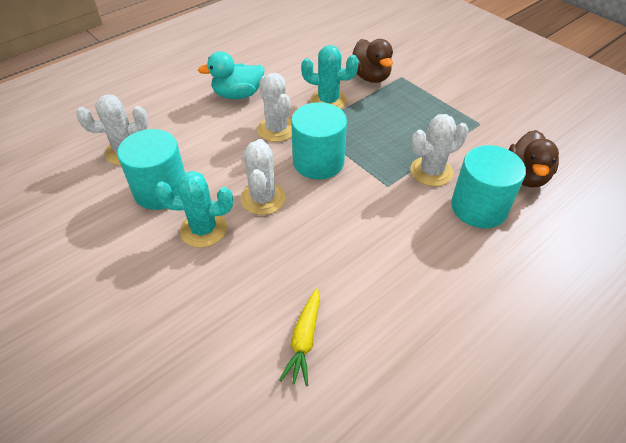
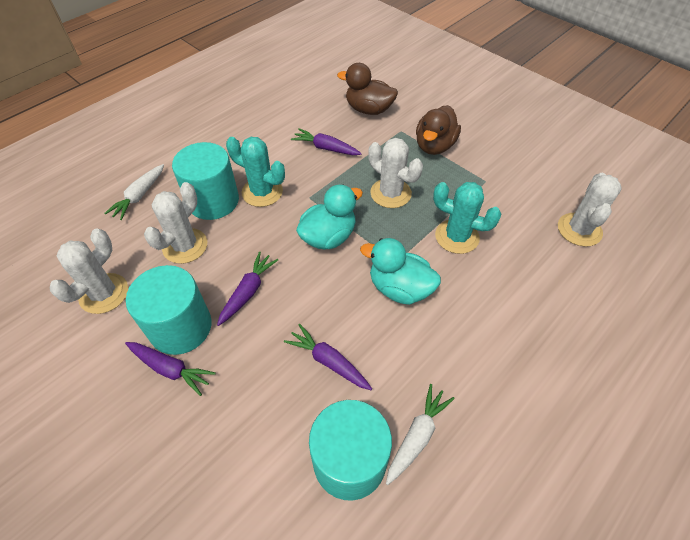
purple carrot: 0 -> 4
turquoise duck: 1 -> 2
white carrot: 0 -> 2
yellow carrot: 1 -> 0

